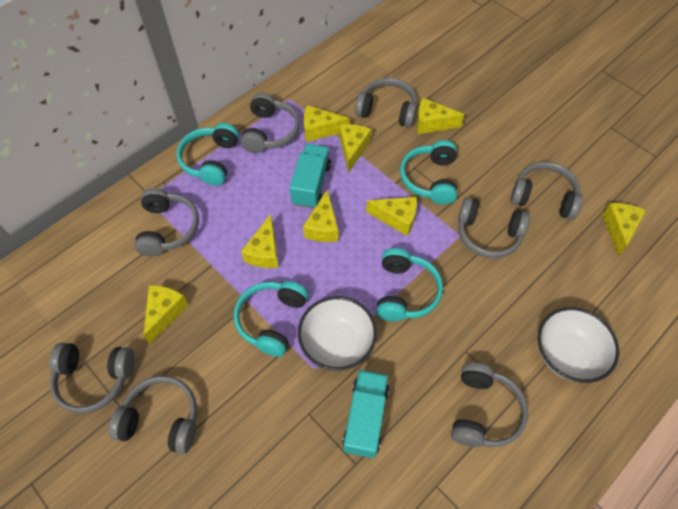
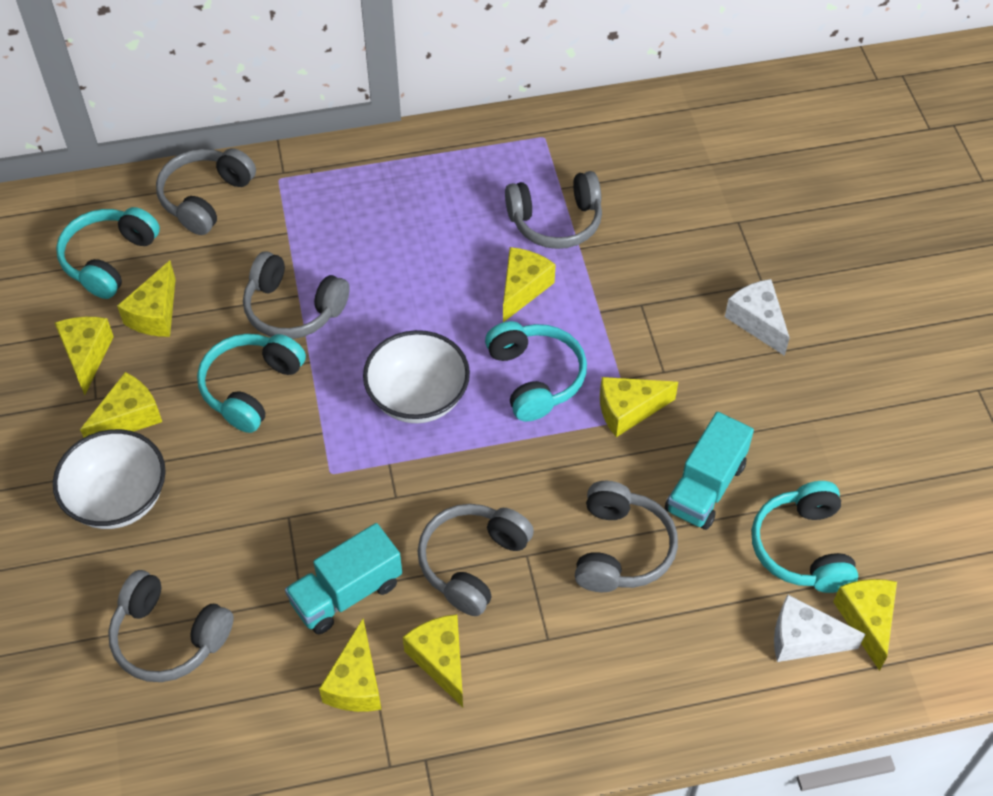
grey headphones: 8 -> 6
white cheese: 0 -> 2

